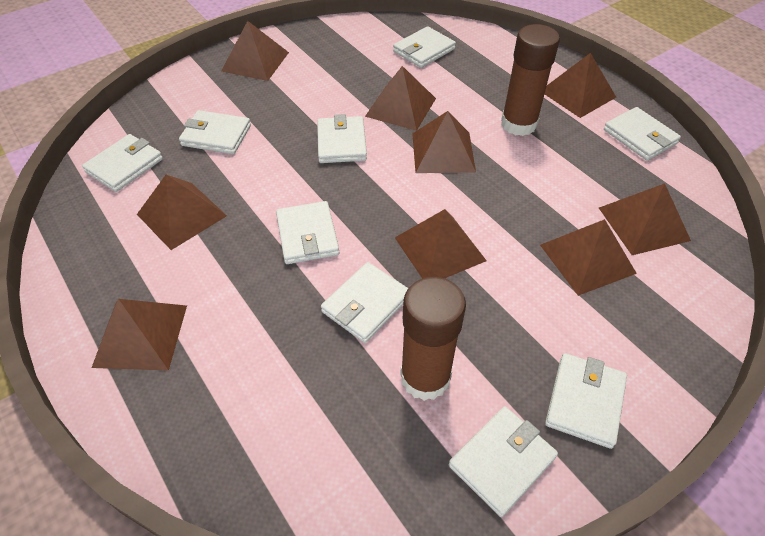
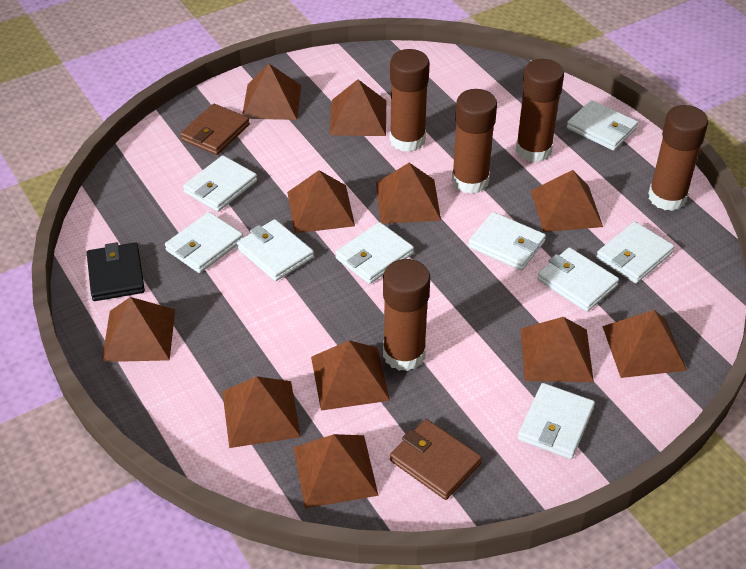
black wallet: 0 -> 1
brown glue stick: 2 -> 5
brown pyramid: 9 -> 11
brown wallet: 0 -> 2

